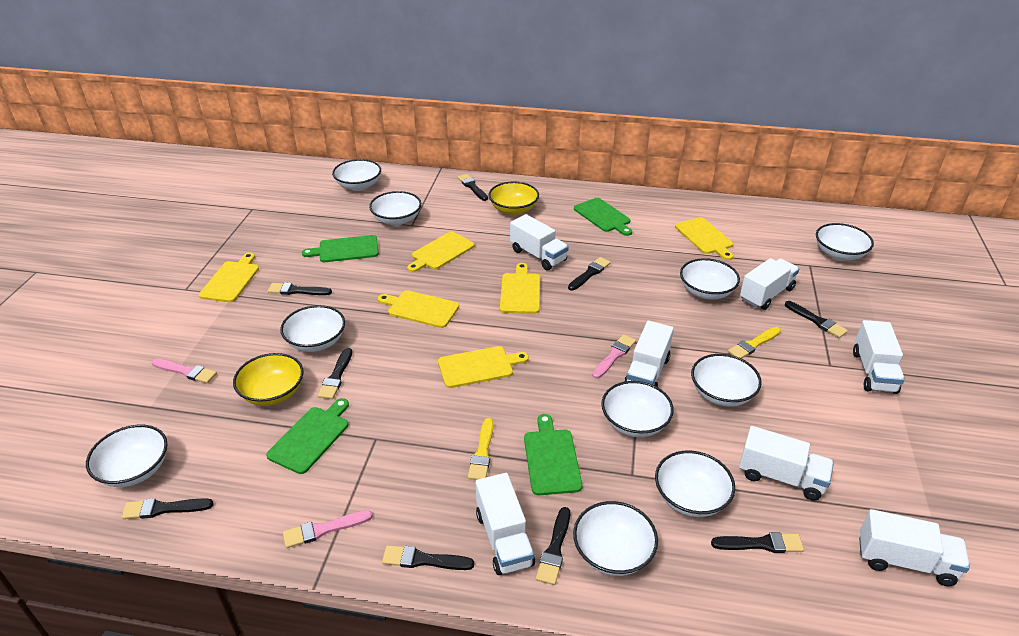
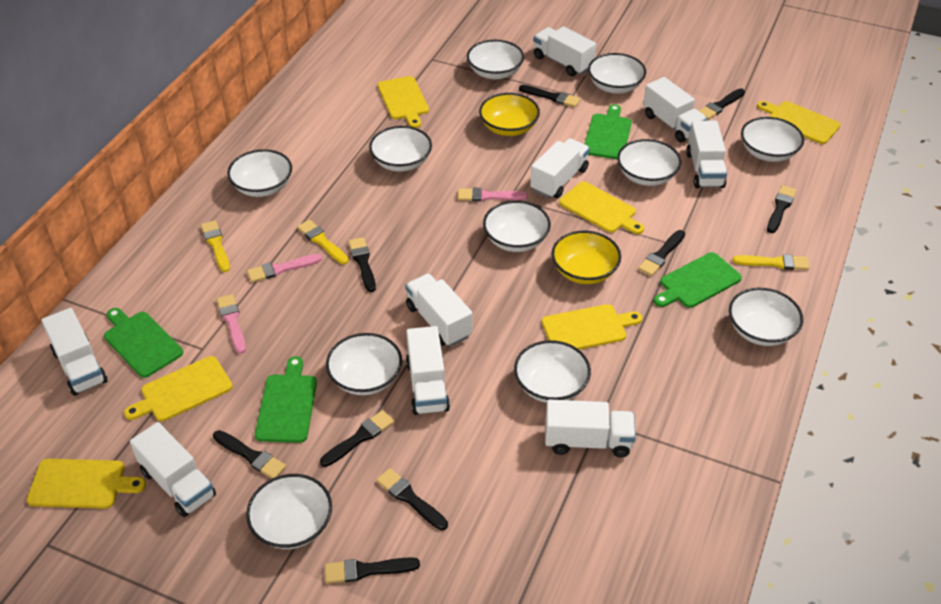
white bowl: 10 -> 11
white truck: 7 -> 9
yellow brush: 2 -> 3

